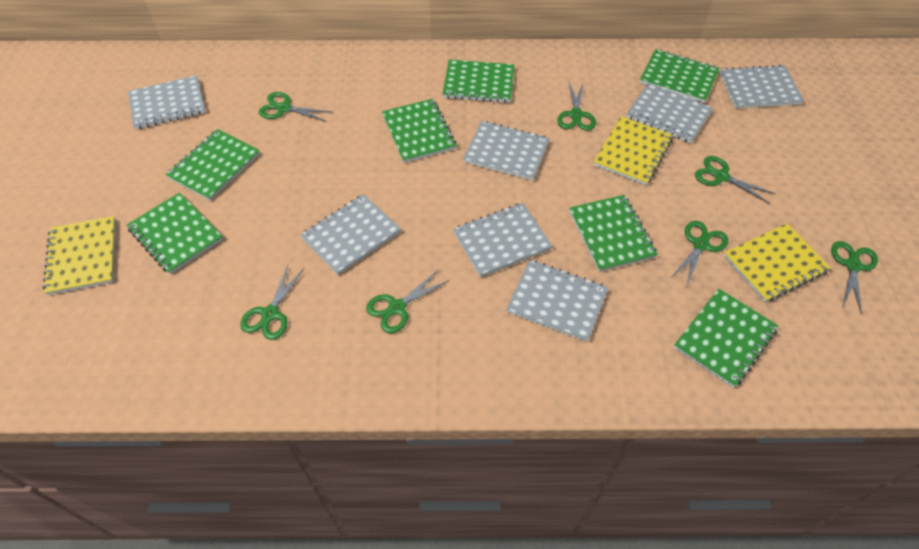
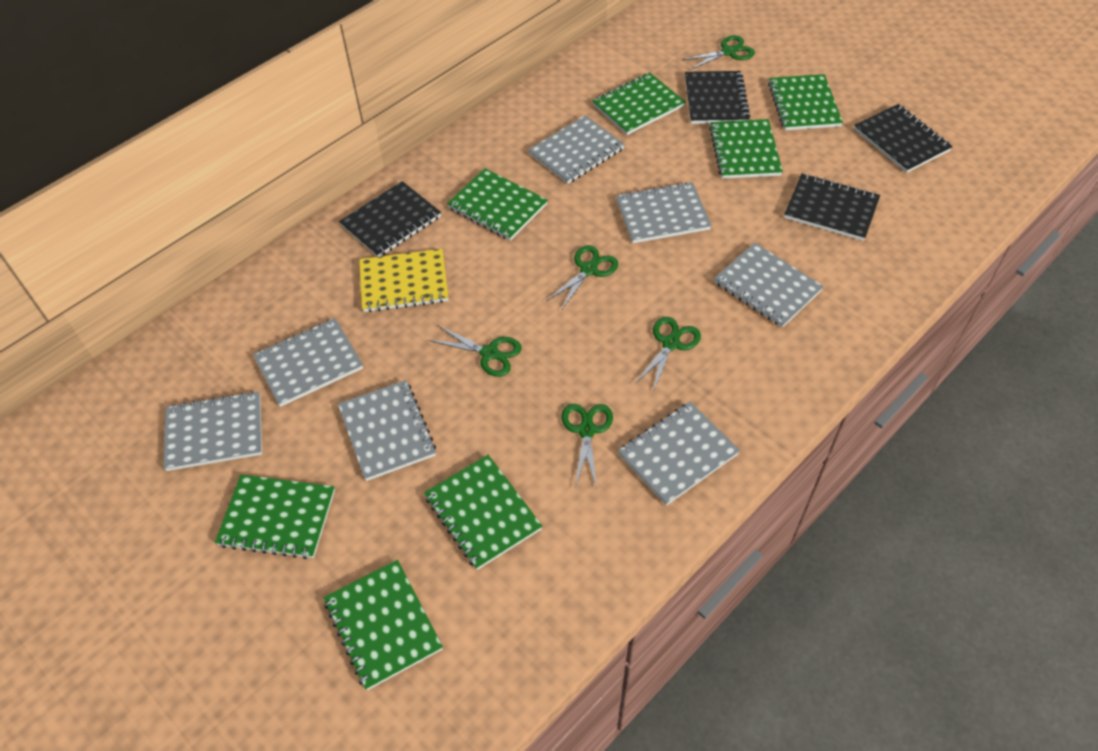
black notebook: 0 -> 4
green scissors: 7 -> 5
yellow notebook: 3 -> 1

